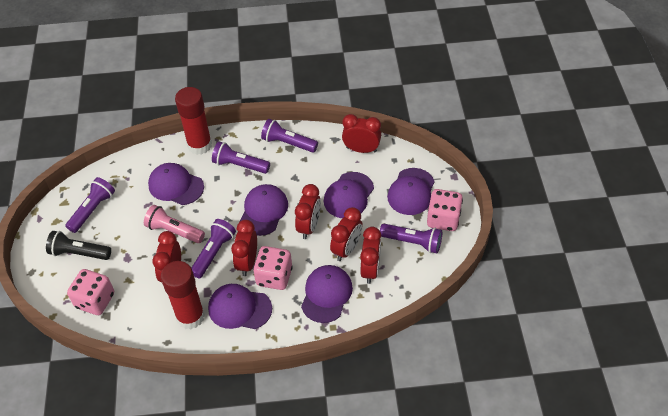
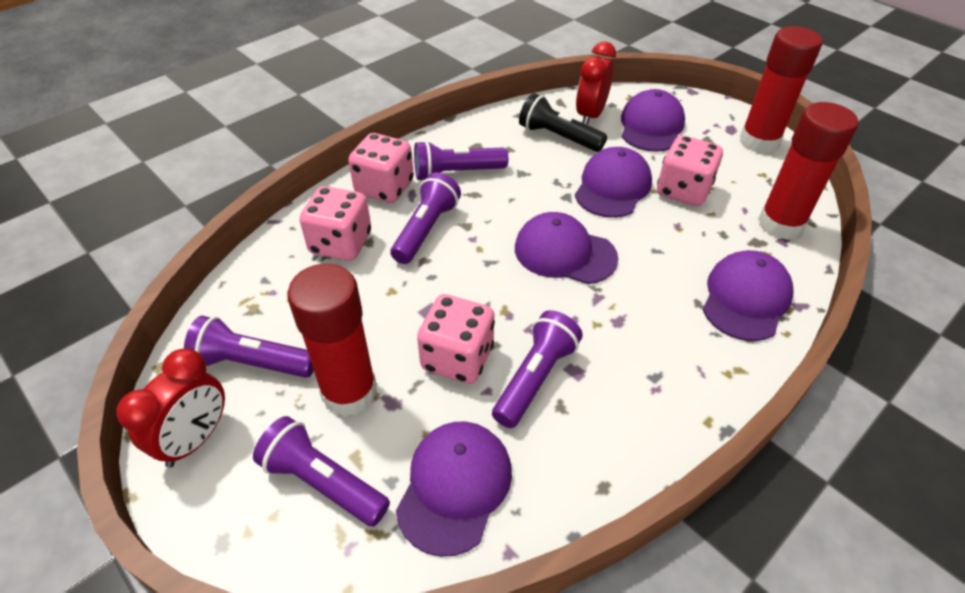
pink dice: 3 -> 4
pink flashlight: 1 -> 0
purple cap: 6 -> 5
red clock: 6 -> 2
red glue stick: 2 -> 3

